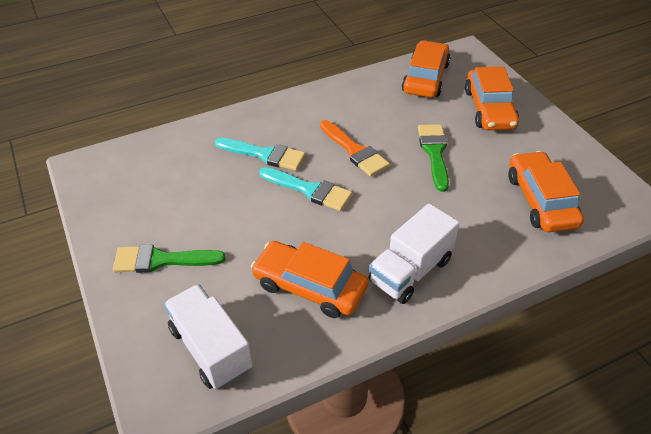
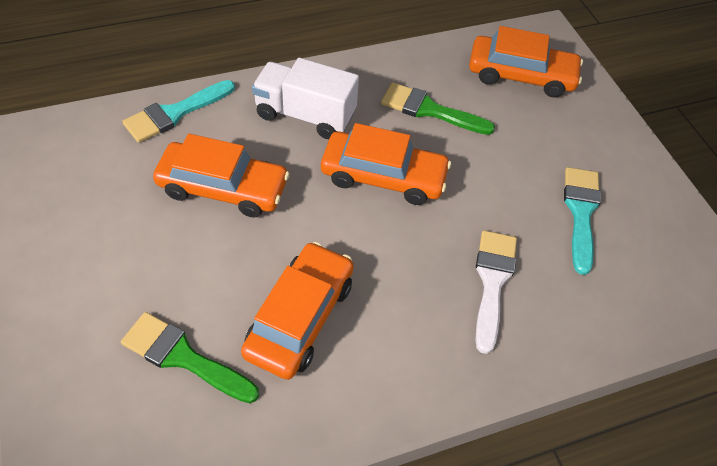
orange brush: 1 -> 0
white brush: 0 -> 1
white truck: 2 -> 1

